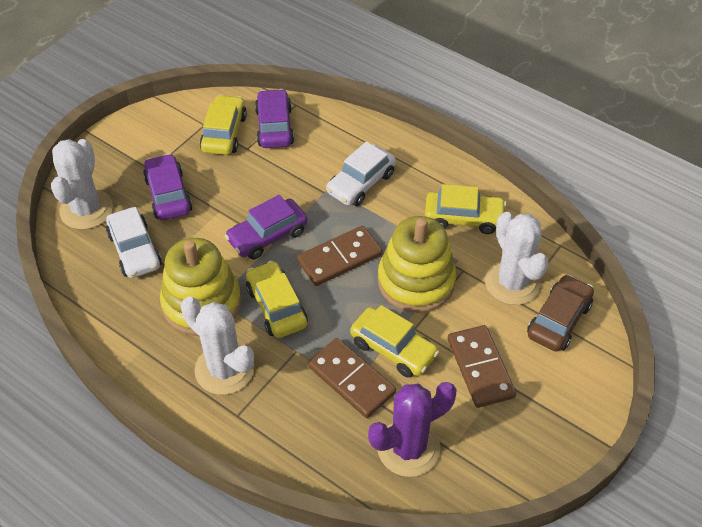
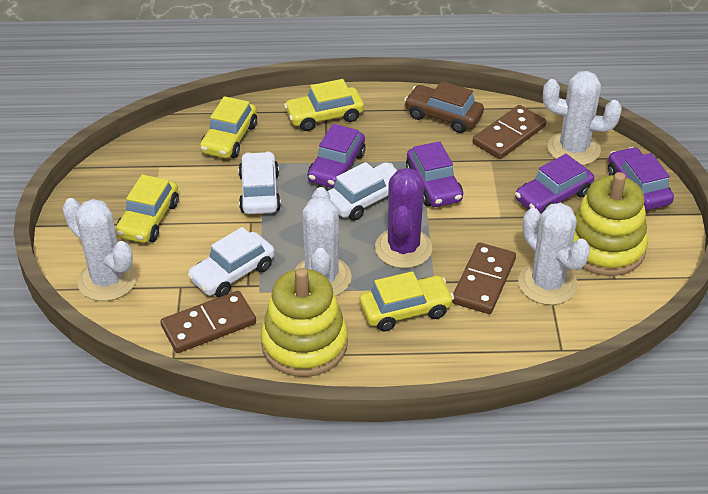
purple car: 3 -> 4
white cactus: 3 -> 4
white car: 2 -> 3

